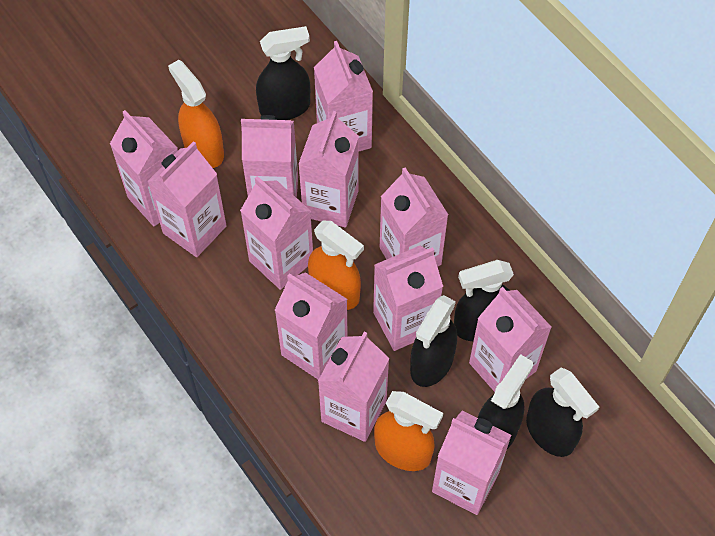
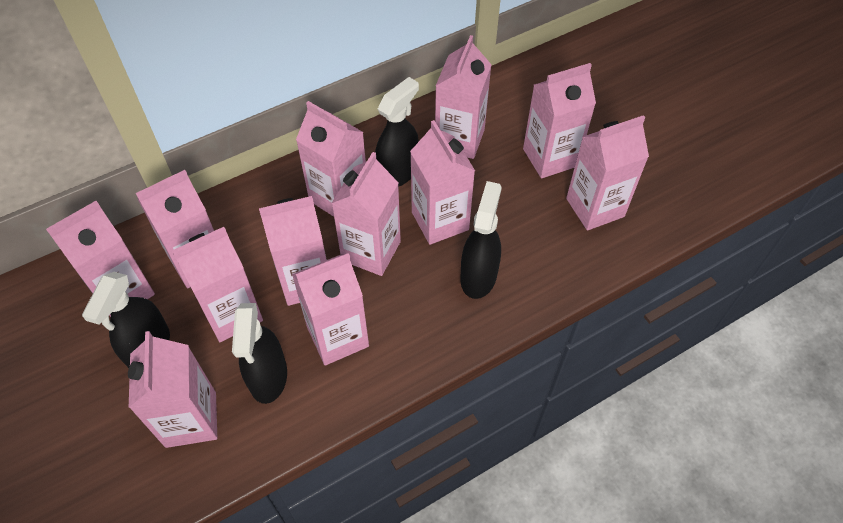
black spray bottle: 5 -> 4
orange spray bottle: 3 -> 0

